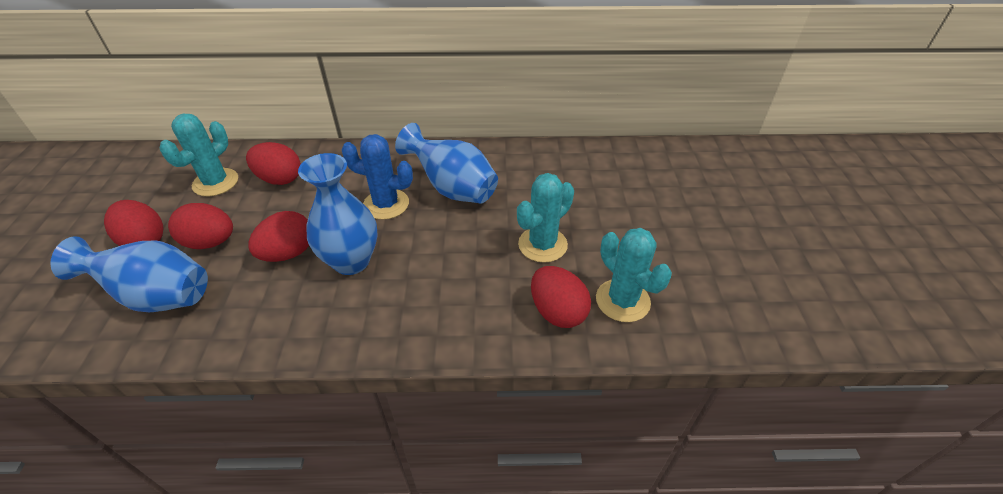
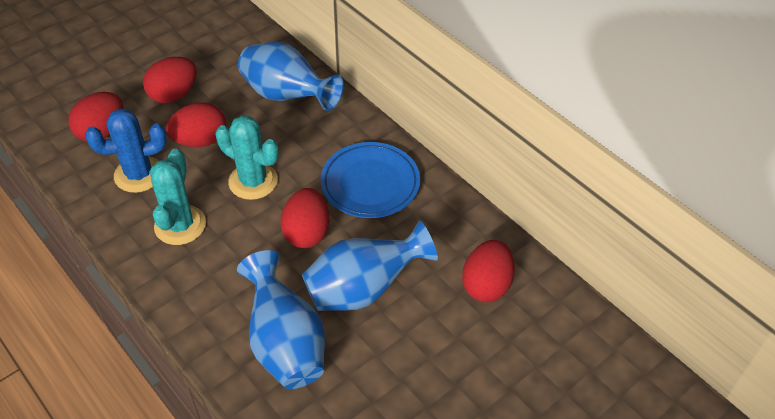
blue plate: 0 -> 1
turquoise cactus: 3 -> 2

